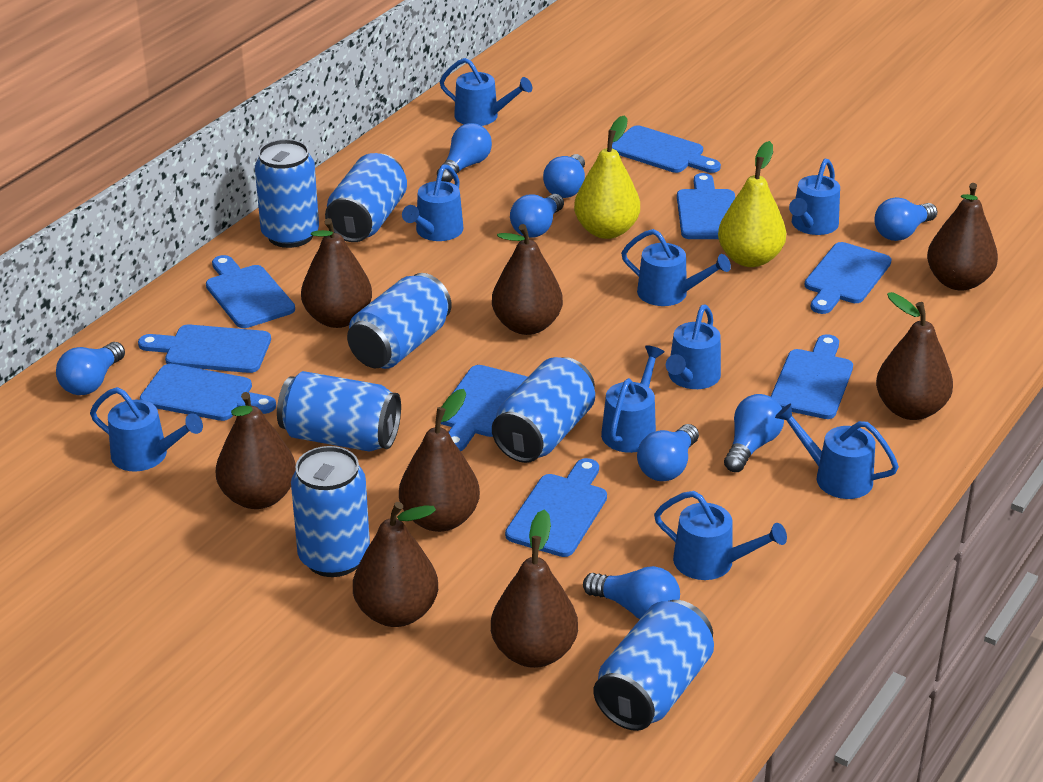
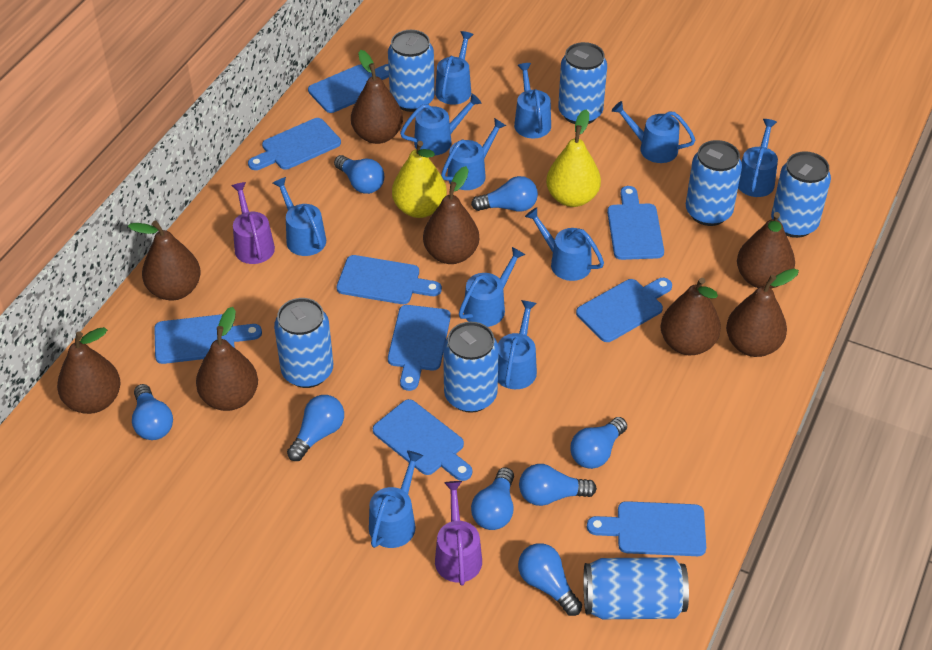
blue watering can: 9 -> 11
purple watering can: 0 -> 2

